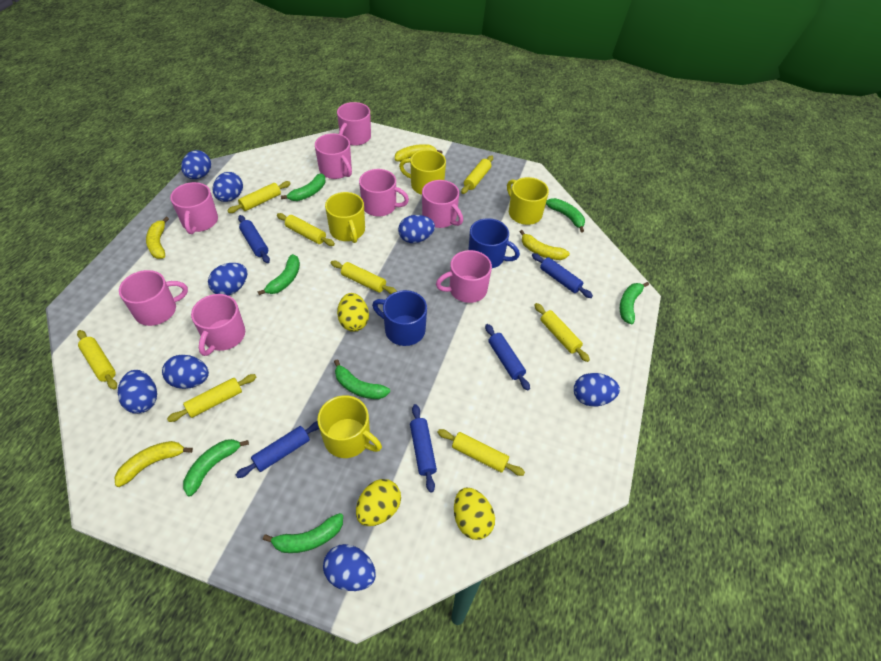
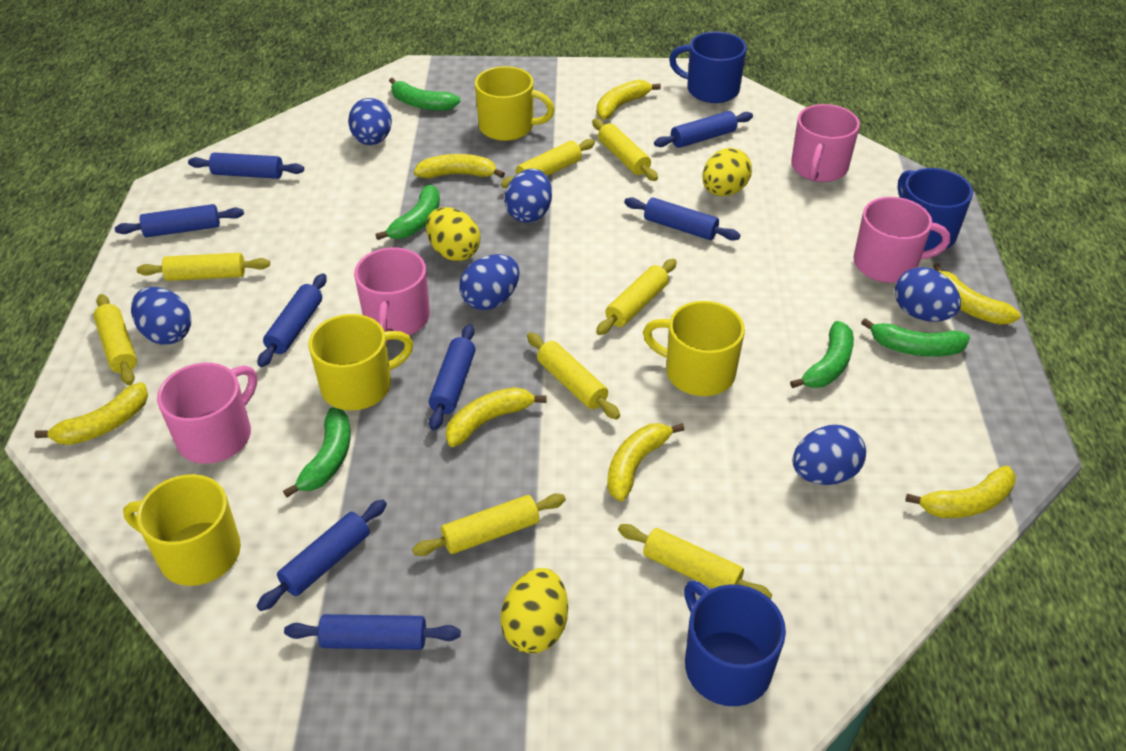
blue egg: 8 -> 6
blue mug: 2 -> 3
blue rolling pin: 5 -> 8
green banana: 7 -> 5
pink mug: 8 -> 4
yellow banana: 4 -> 7

